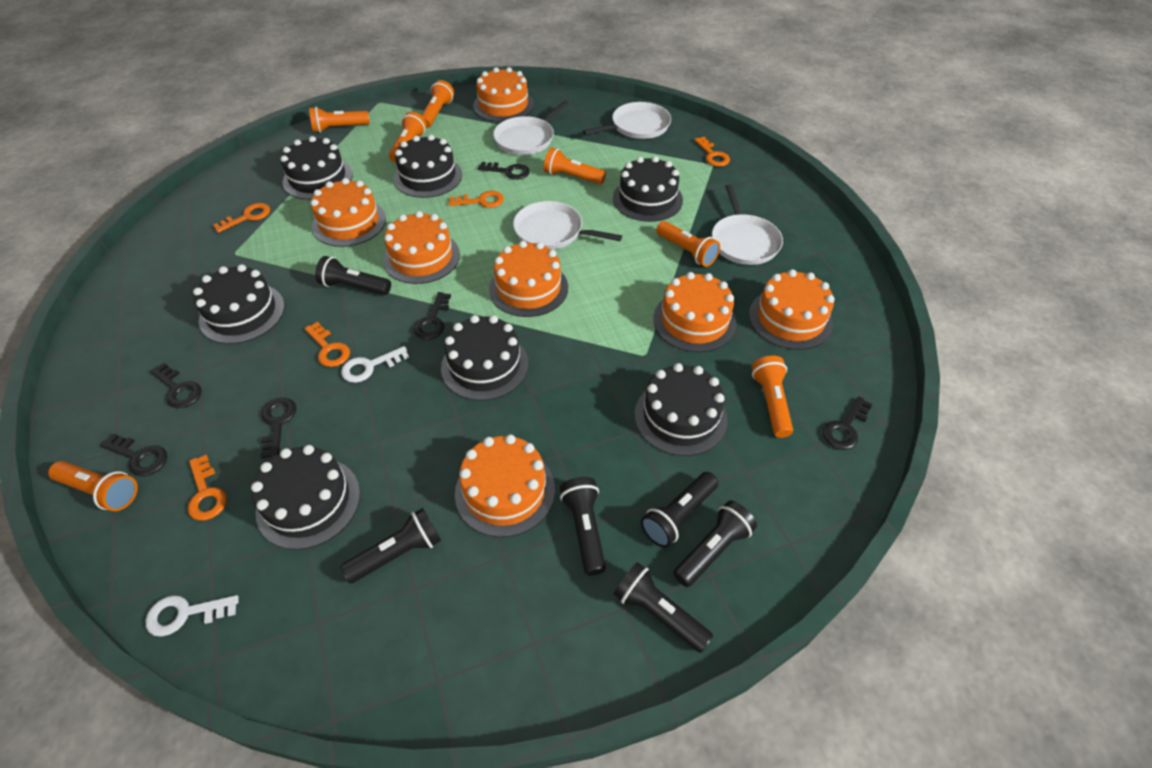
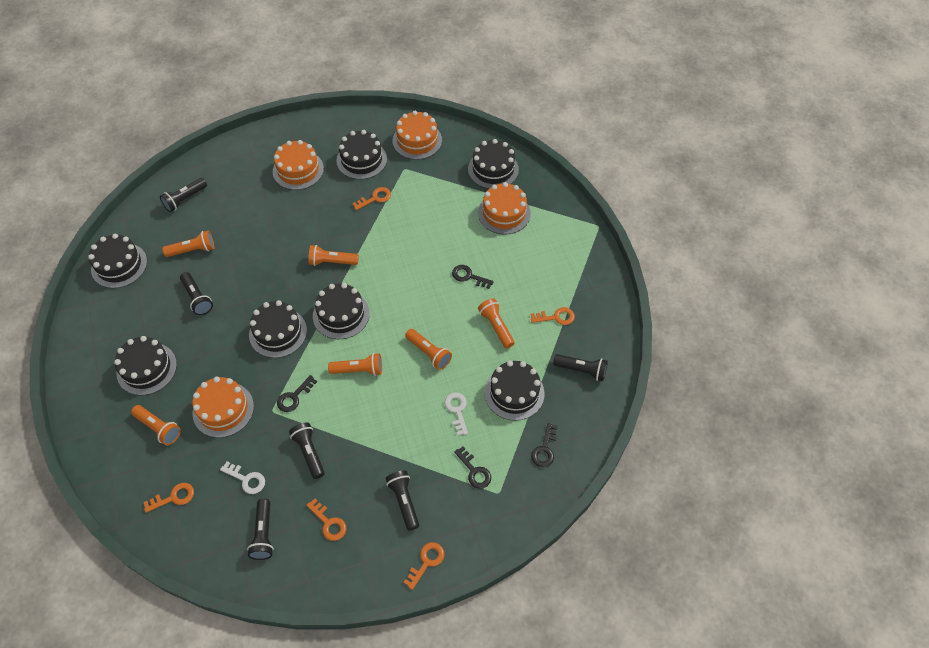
black key: 6 -> 4
orange cake: 7 -> 4
orange flashlight: 7 -> 6
white pan: 4 -> 0

